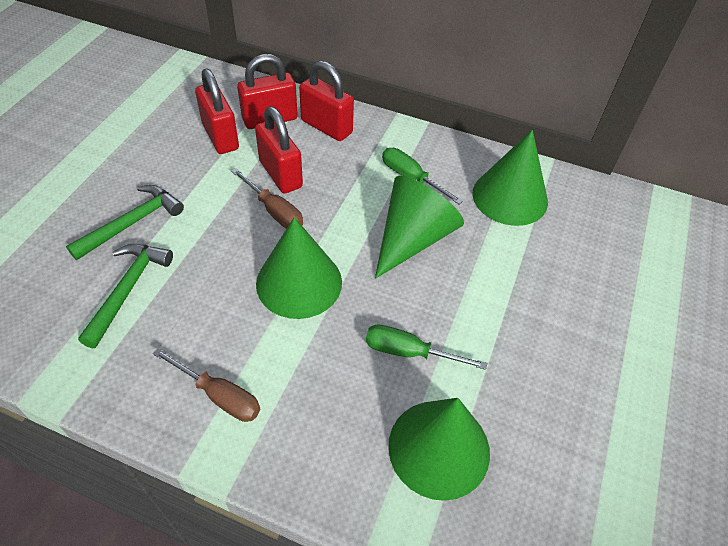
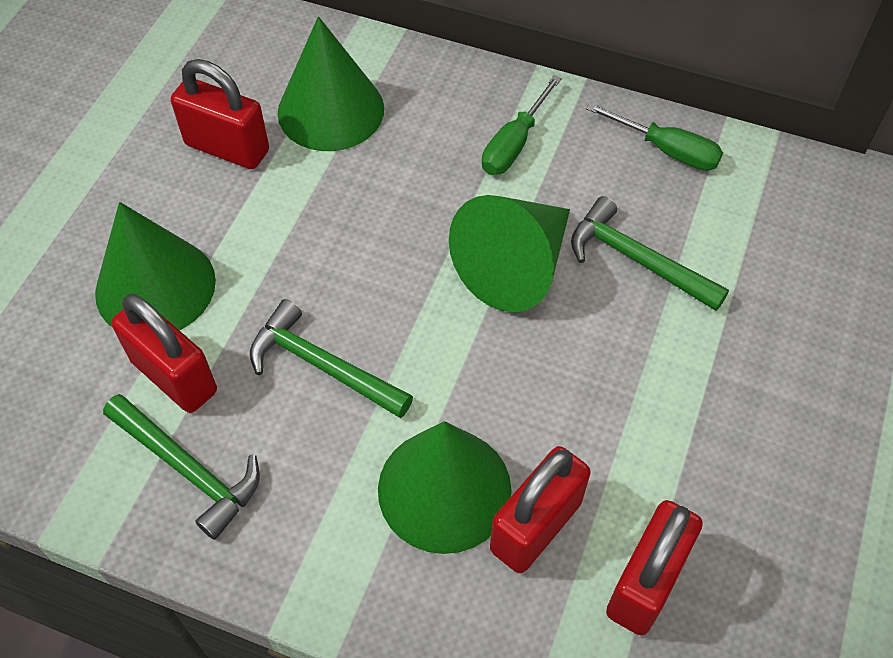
brown screwdriver: 2 -> 0
green hammer: 2 -> 3

